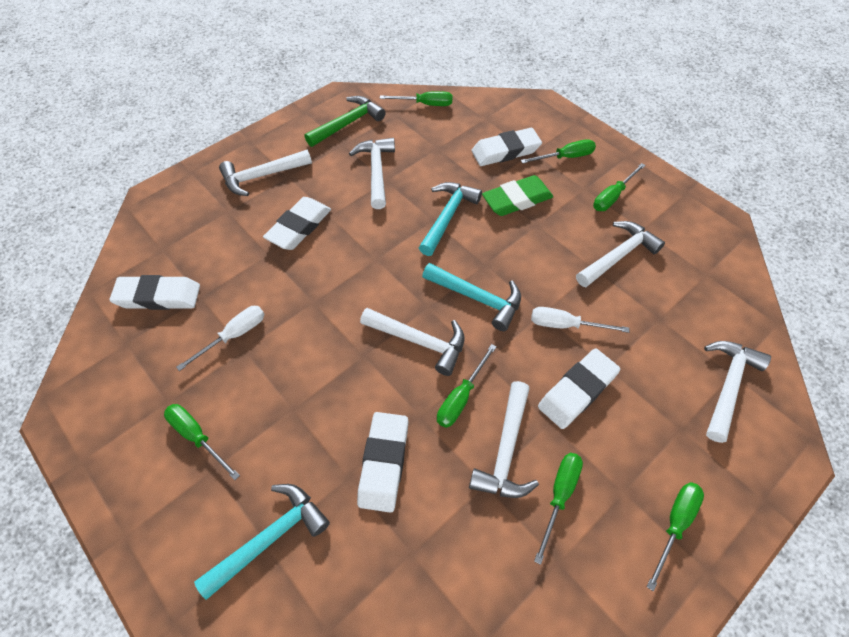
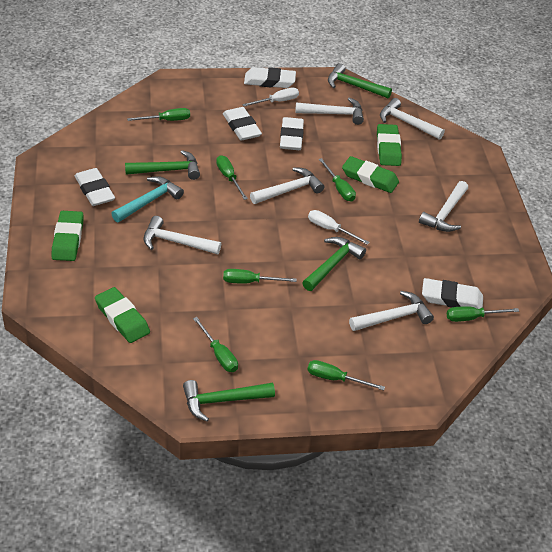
green eraser: 1 -> 4
green hammer: 1 -> 4
turquoise hammer: 3 -> 1

